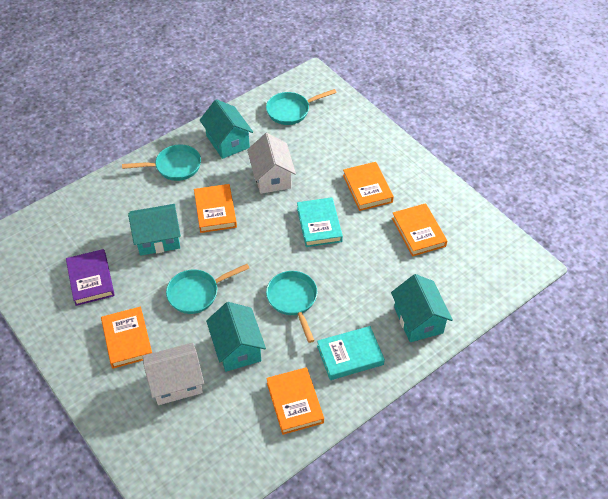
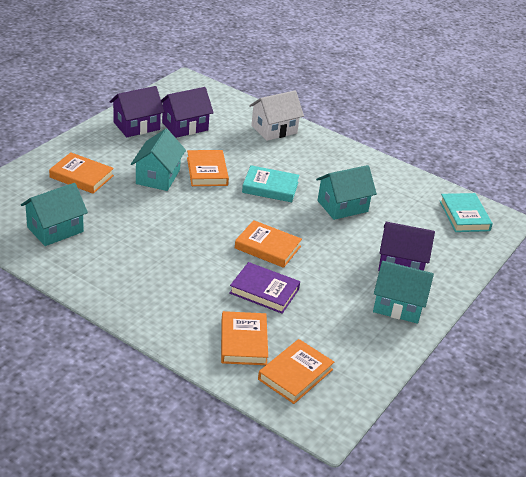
purple house: 0 -> 3
turquoise pan: 4 -> 0
white house: 2 -> 1

